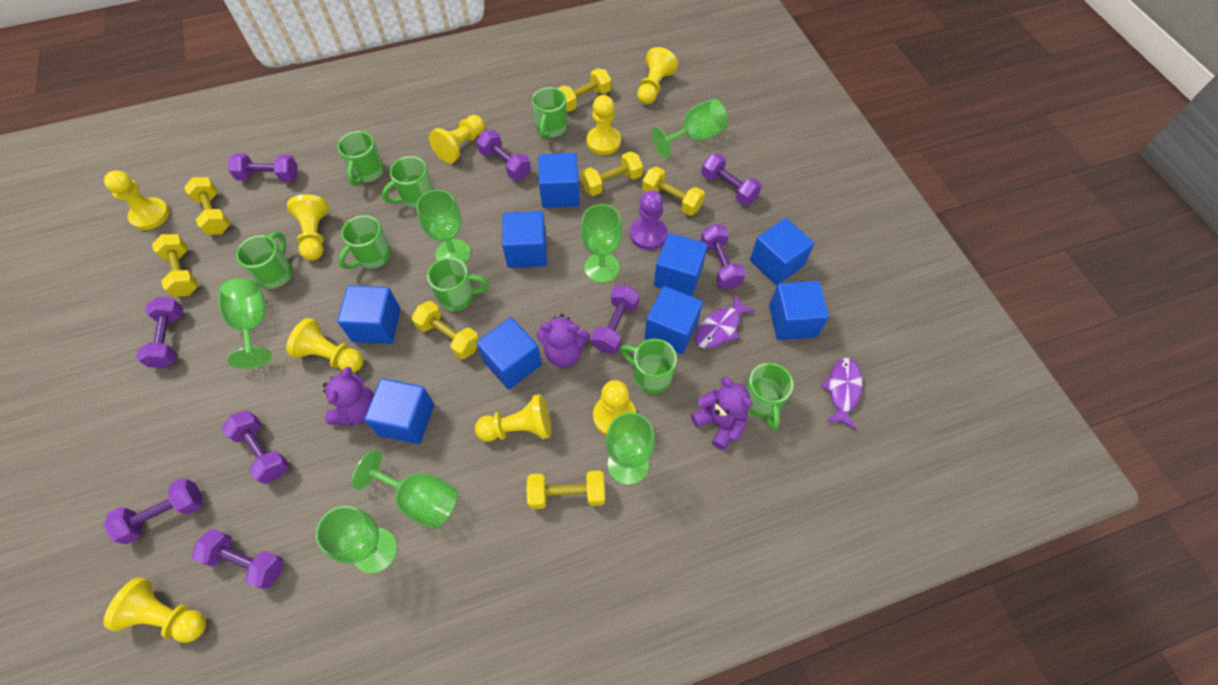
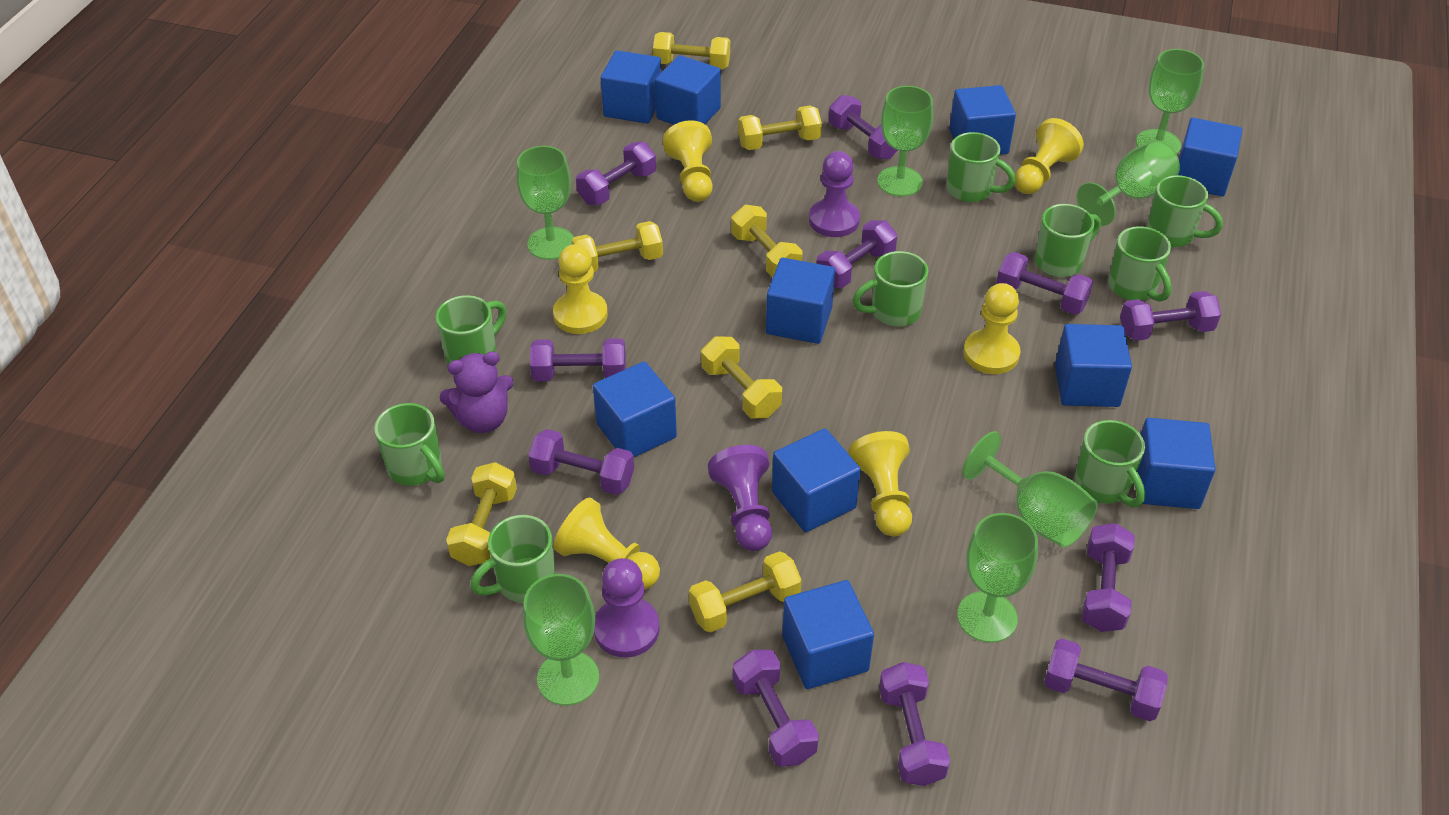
blue cube: 9 -> 10
green mug: 8 -> 9
purple dumbbell: 9 -> 11
purple fish: 2 -> 0
purple pawn: 1 -> 3
purple teddy bear: 3 -> 1
yellow pawn: 9 -> 6

